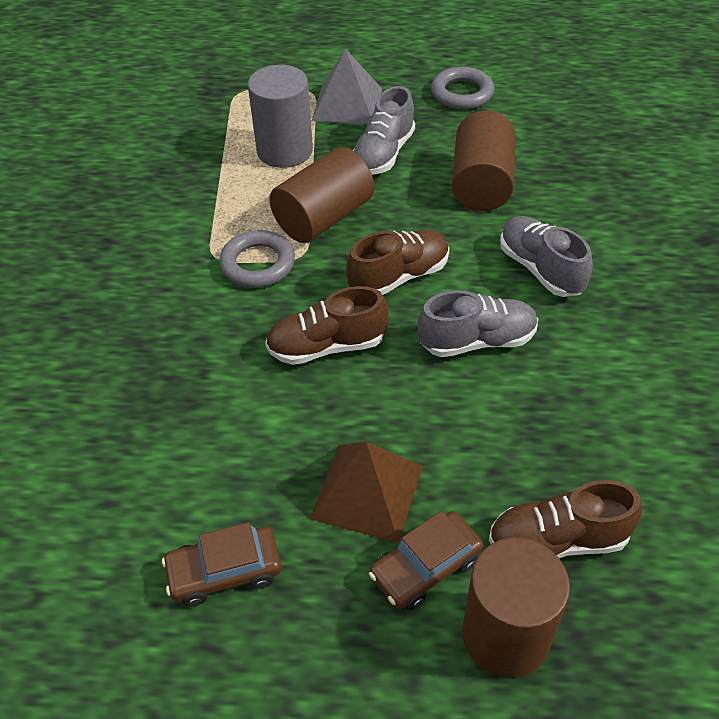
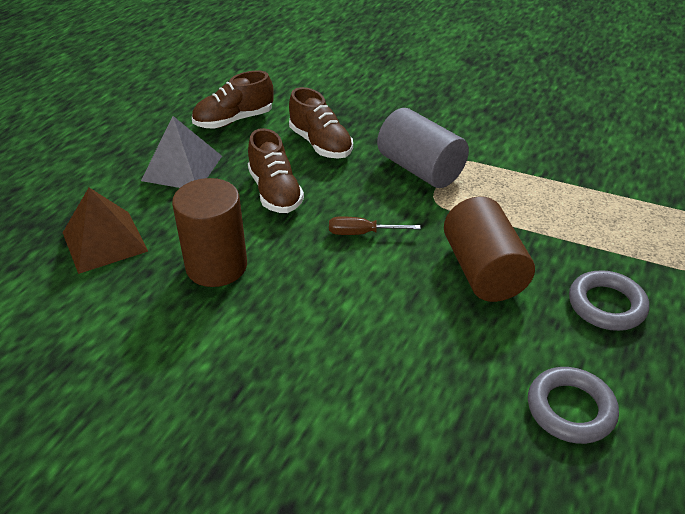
brown car: 2 -> 0
brown cylinder: 3 -> 2
brown screwdriver: 0 -> 1
grey shoe: 3 -> 0

